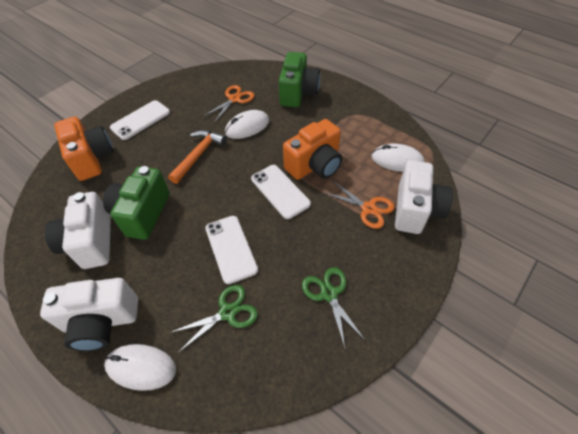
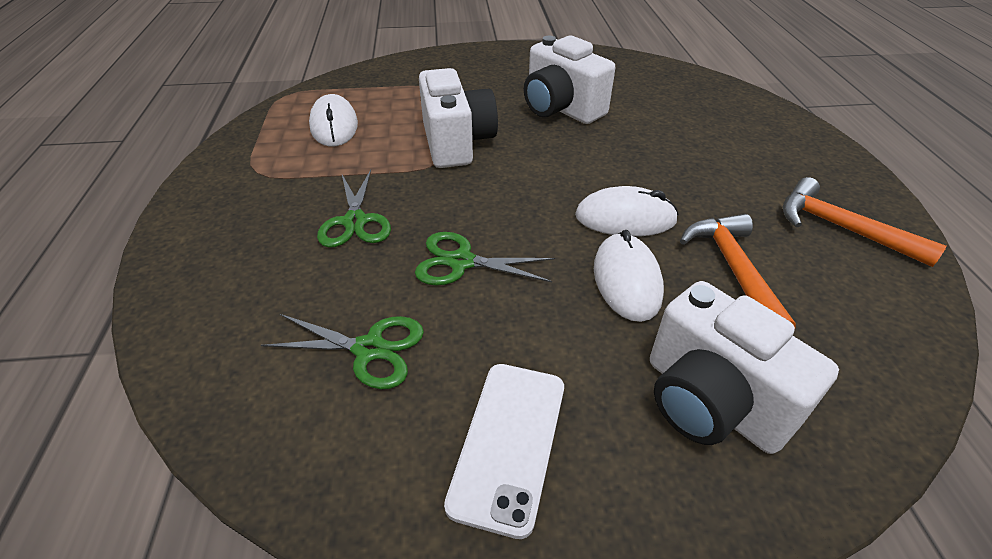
green camera: 2 -> 0
green scissors: 2 -> 3
orange camera: 2 -> 0
orange hammer: 1 -> 2
orange scissors: 2 -> 0
white phone: 3 -> 1

